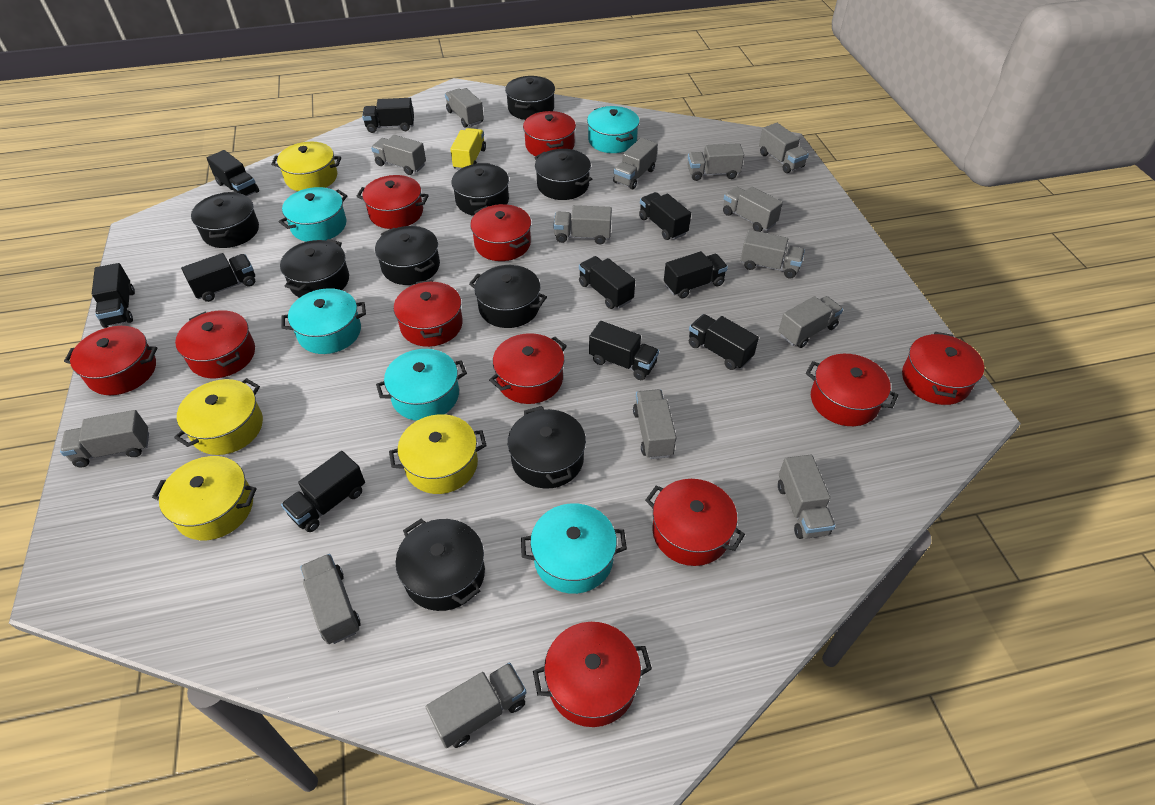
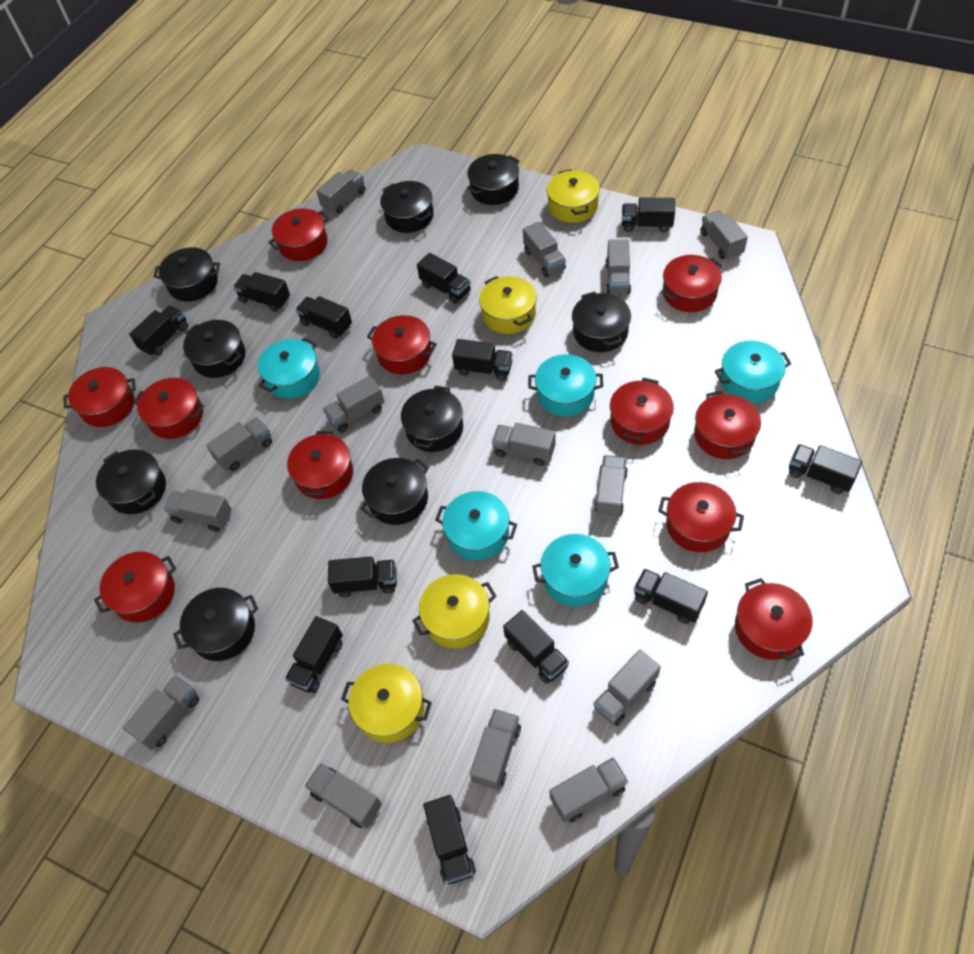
black truck: 10 -> 12
yellow truck: 1 -> 0

